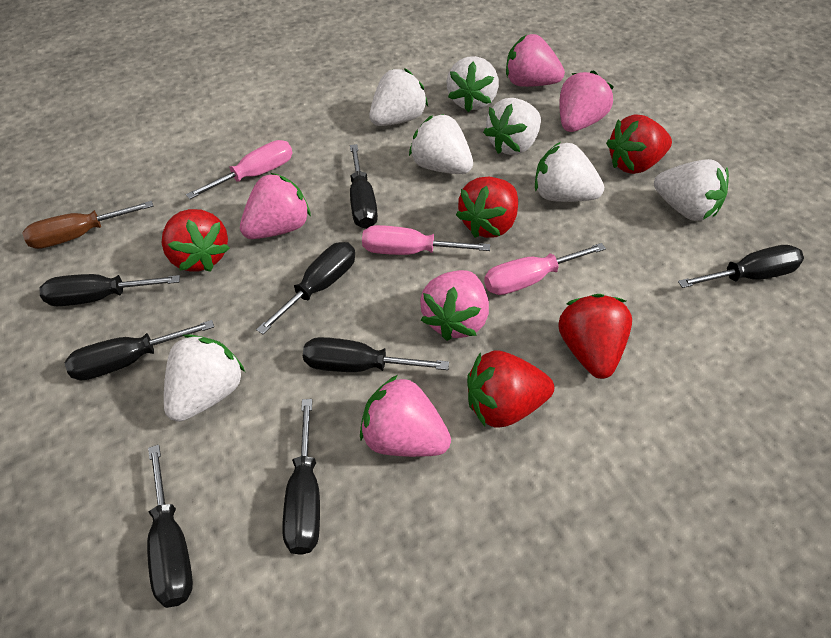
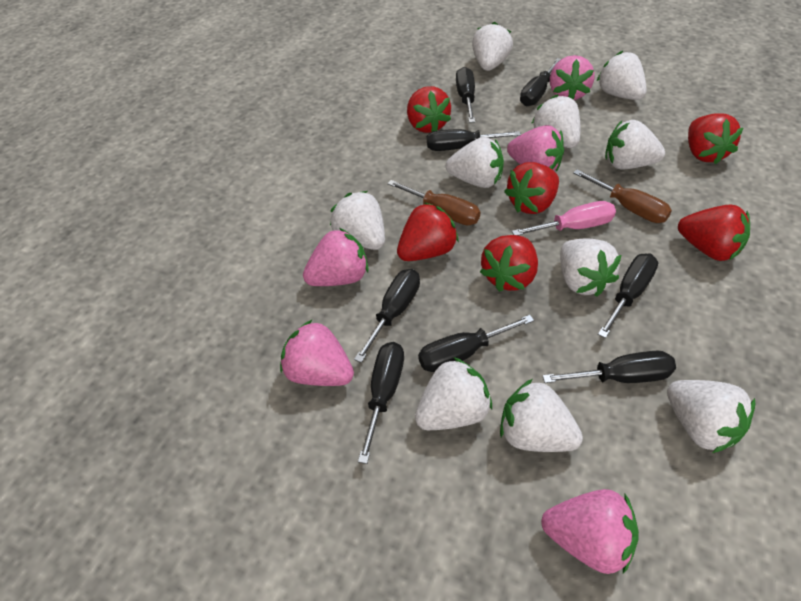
brown screwdriver: 1 -> 2
pink screwdriver: 3 -> 1
red strawberry: 5 -> 6
white strawberry: 7 -> 10

